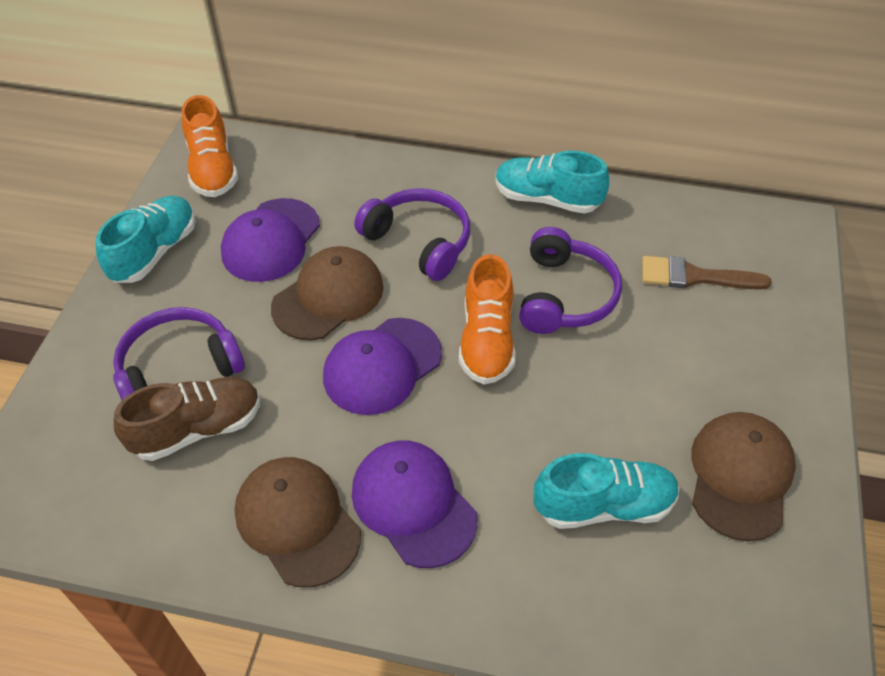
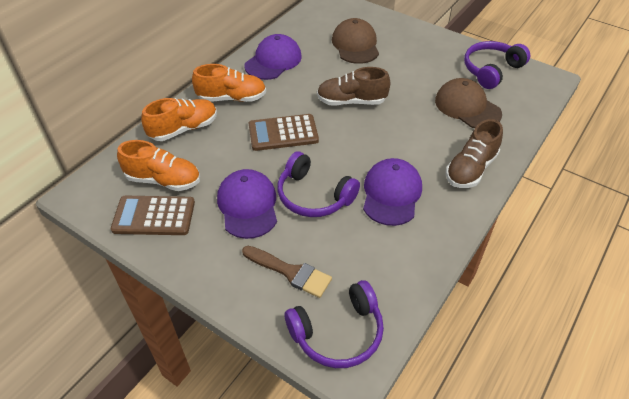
brown calculator: 0 -> 2
brown cap: 3 -> 2
brown shoe: 1 -> 2
orange shoe: 2 -> 3
turquoise shoe: 3 -> 0

